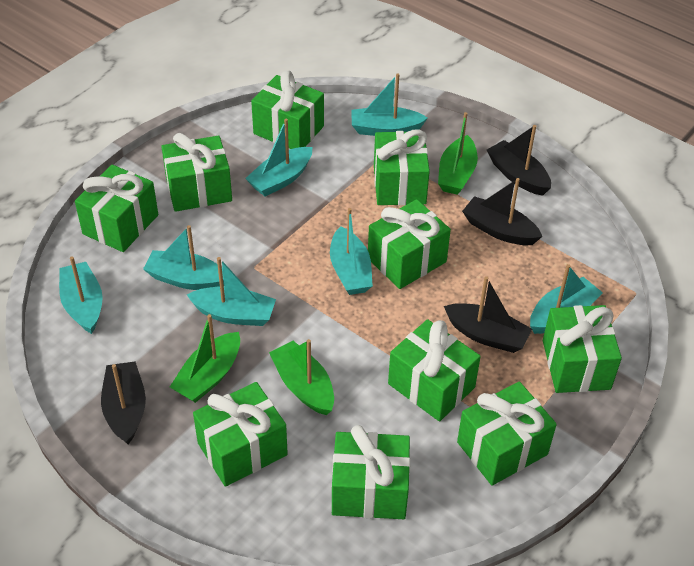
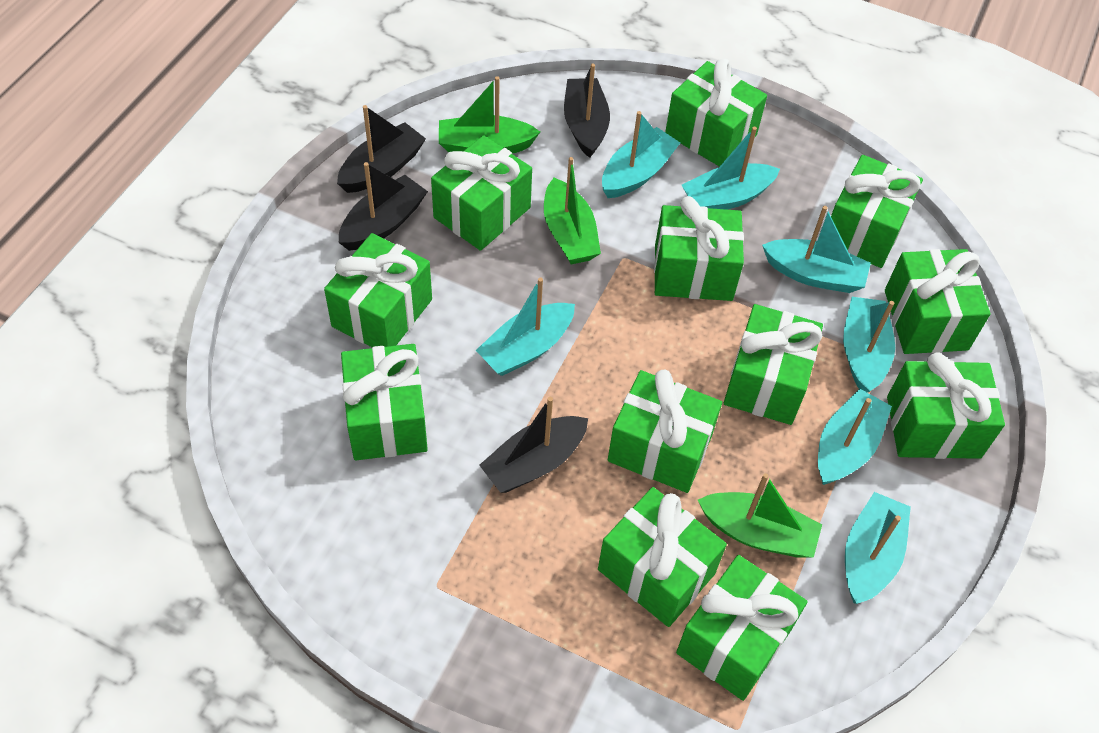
green gift: 10 -> 12

